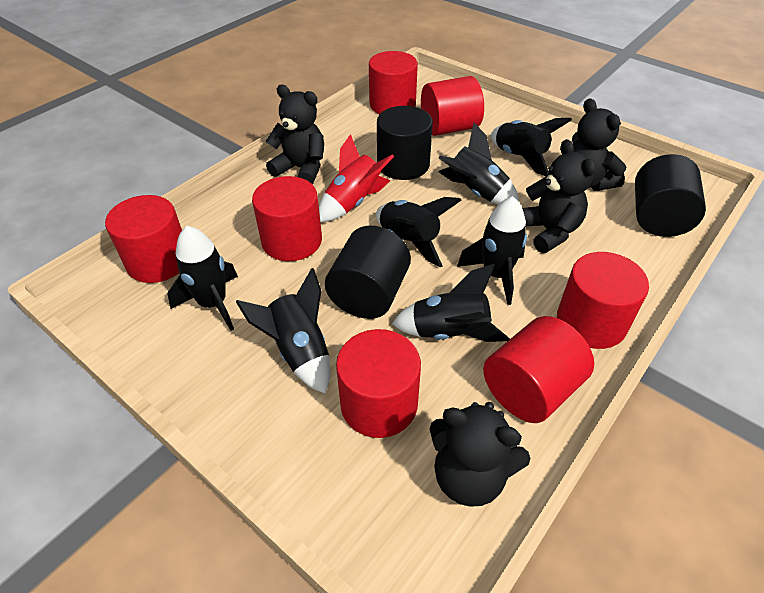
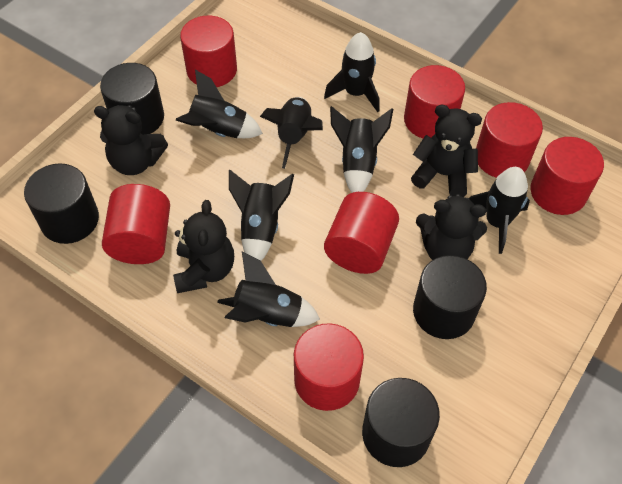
black cylinder: 3 -> 4
red rocket: 1 -> 0

